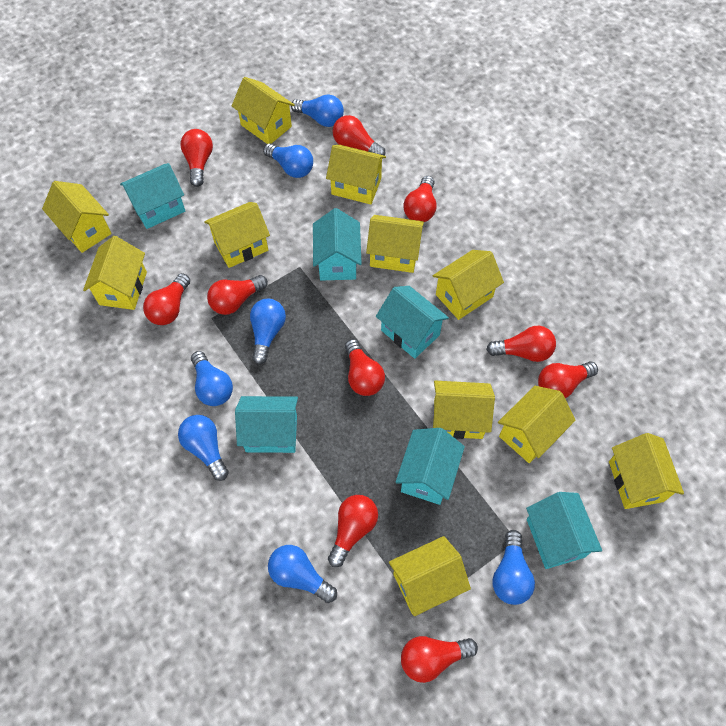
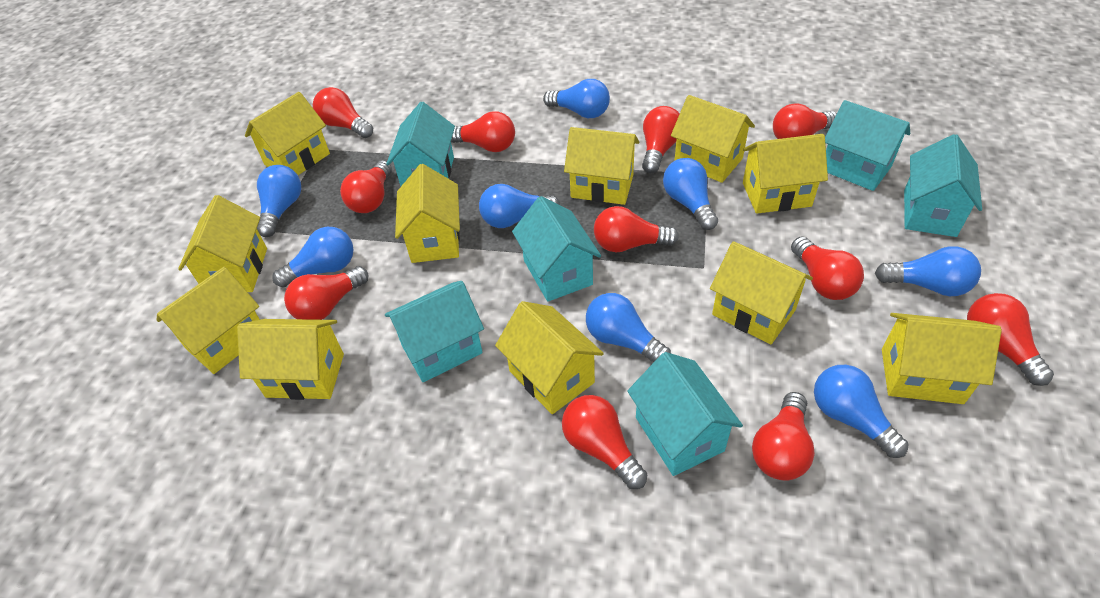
blue light bulb: 7 -> 8
red light bulb: 10 -> 11

